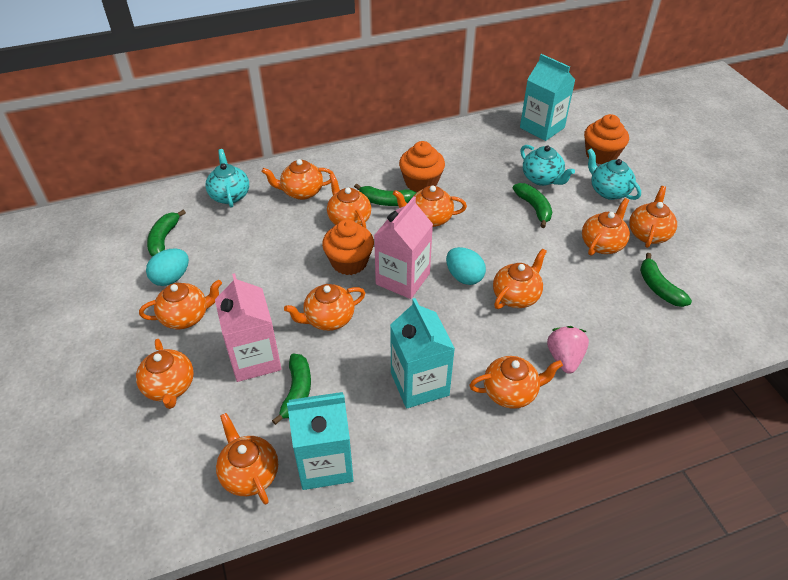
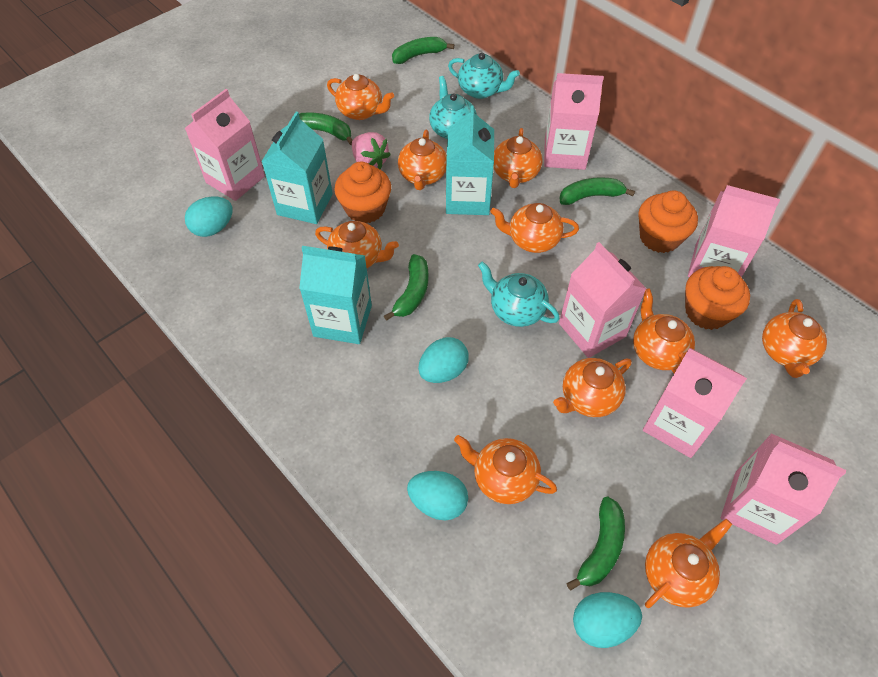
orange teapot: 11 -> 10
pink carton: 2 -> 6
turquoise egg: 2 -> 4

